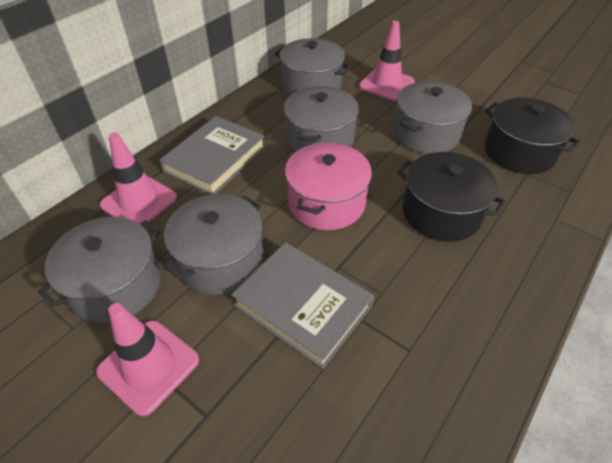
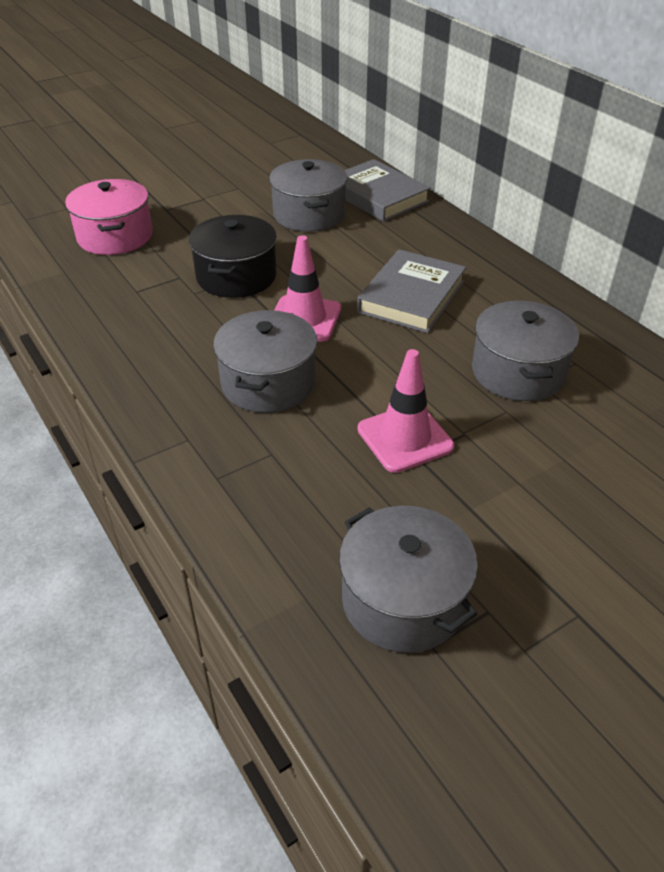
black pot: 2 -> 1
grey pot: 5 -> 4
pink traffic cone: 3 -> 2

